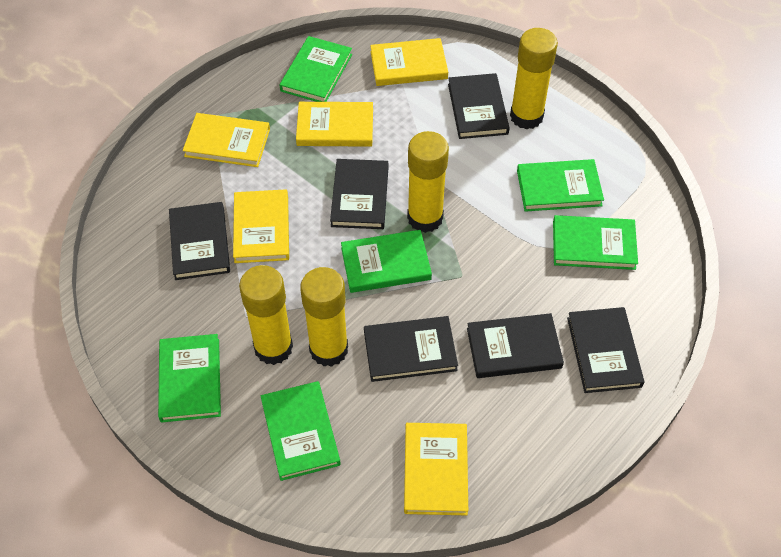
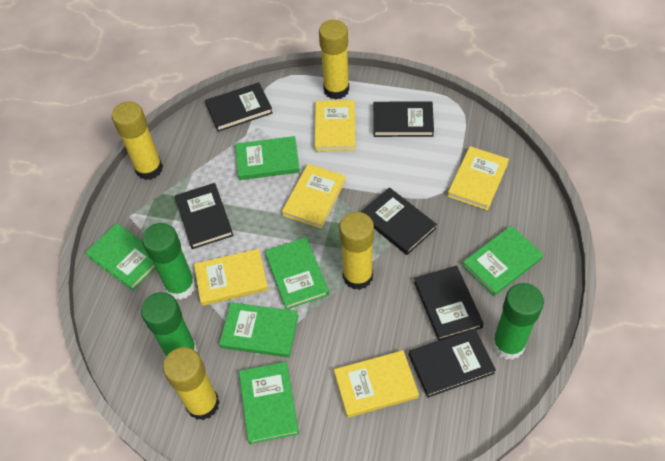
green glue stick: 0 -> 3

